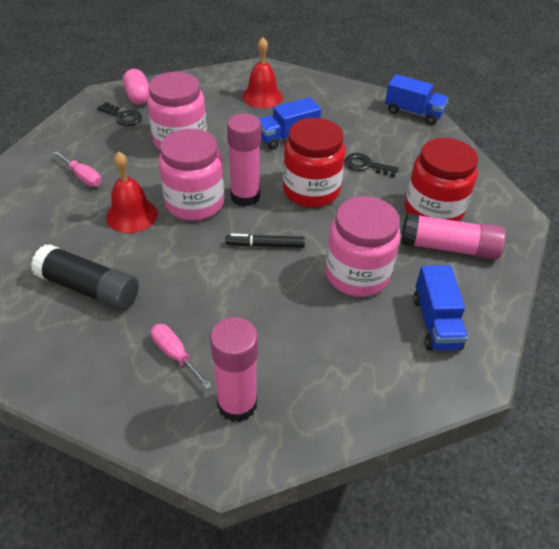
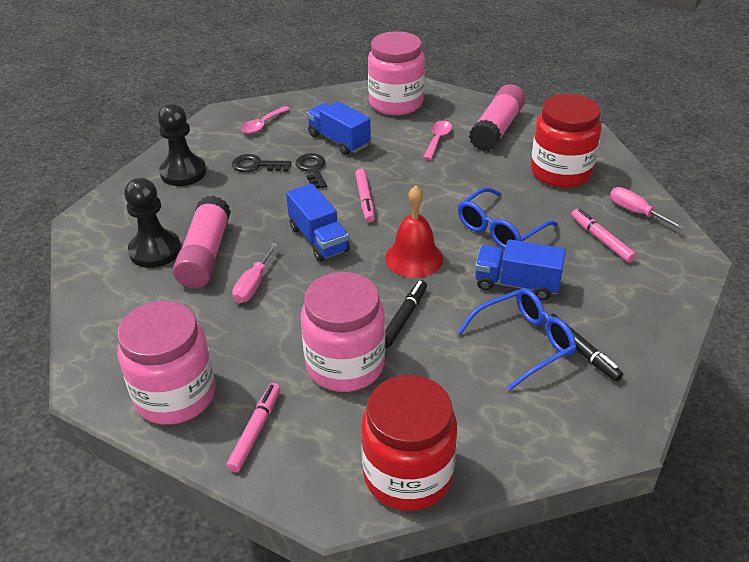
black glue stick: 1 -> 0
black marker: 1 -> 2
black pawn: 0 -> 2
blue glasses: 0 -> 2
pink capsule: 1 -> 0
pink glue stick: 3 -> 2
pink marker: 0 -> 3
pink spoon: 0 -> 2
red bell: 2 -> 1

